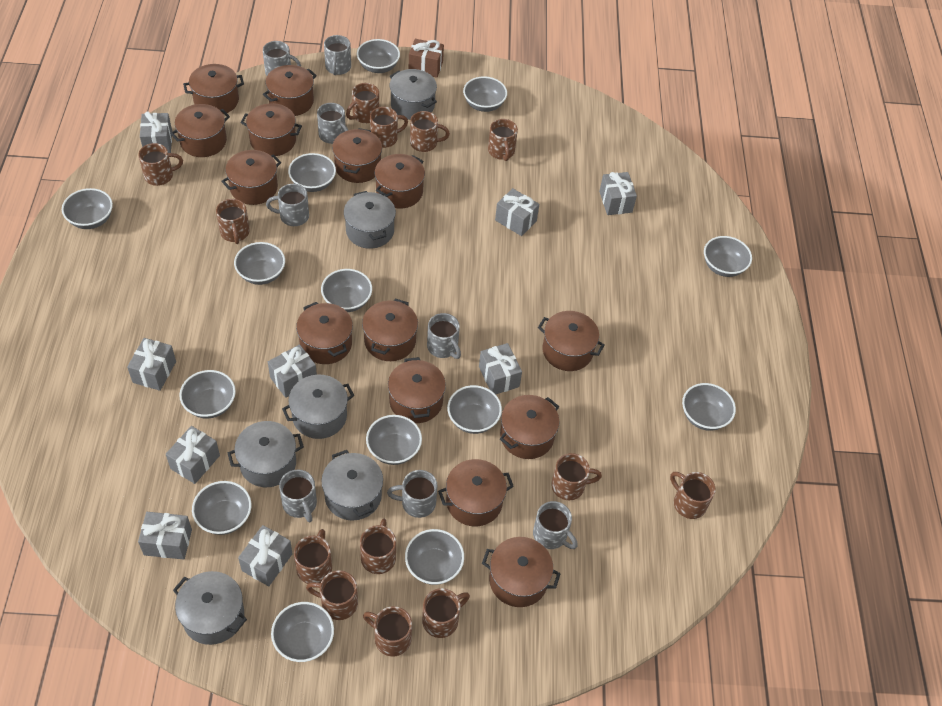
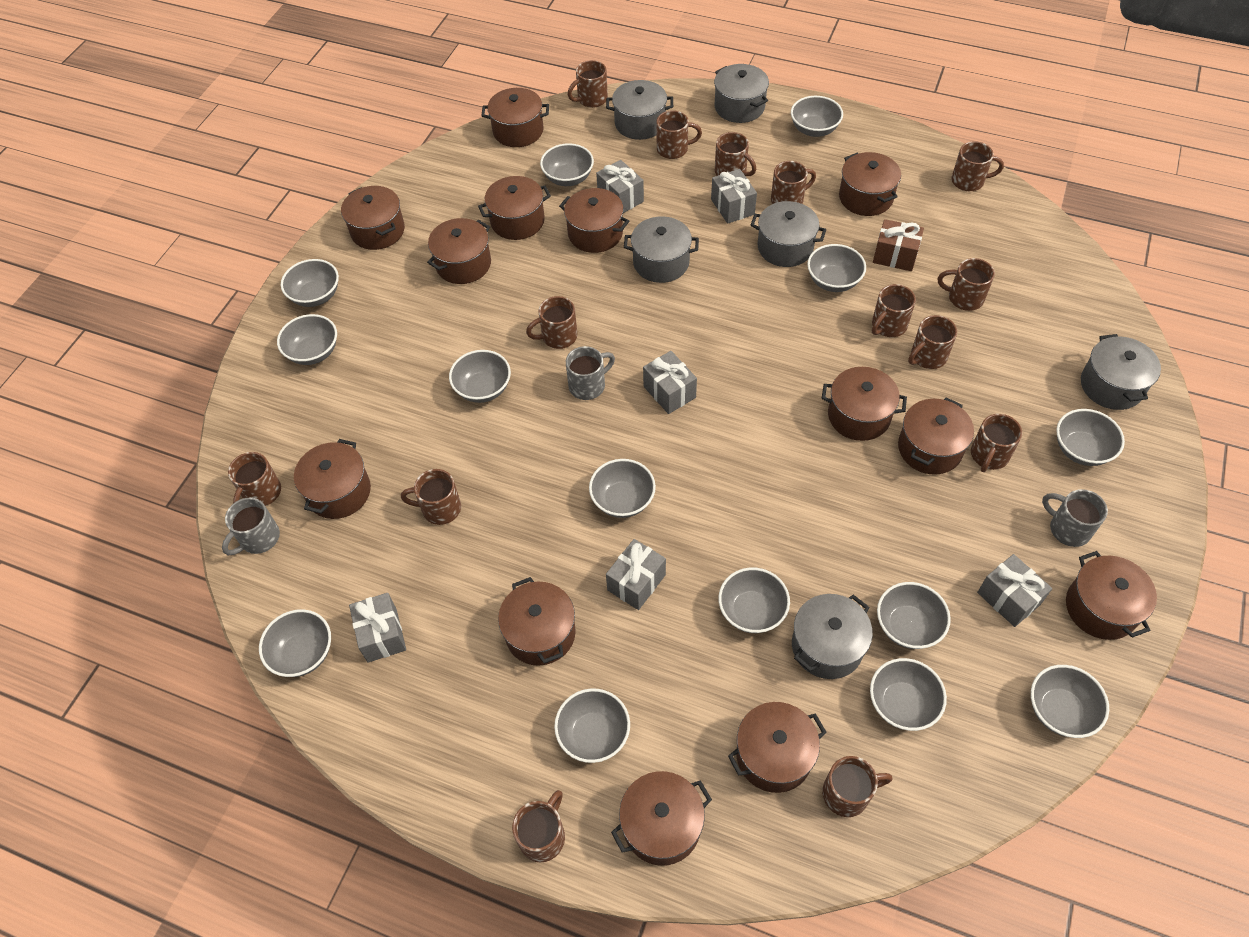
brown mug: 13 -> 14
brown pot: 14 -> 13
grey gift: 9 -> 6
grey mug: 8 -> 3

